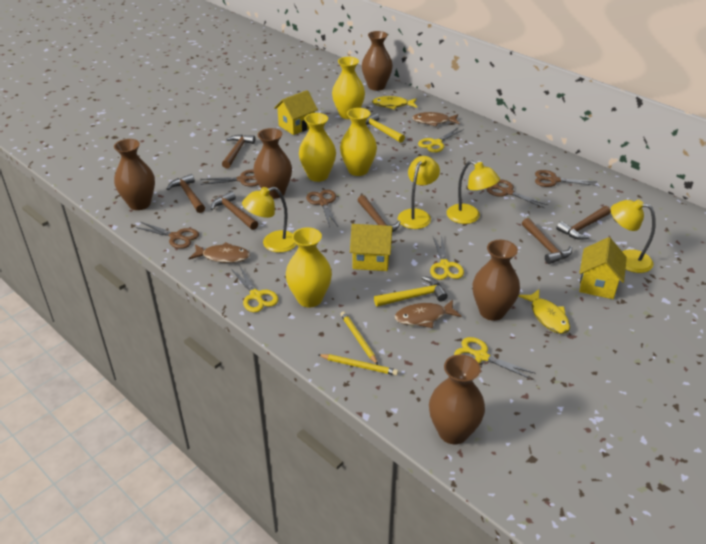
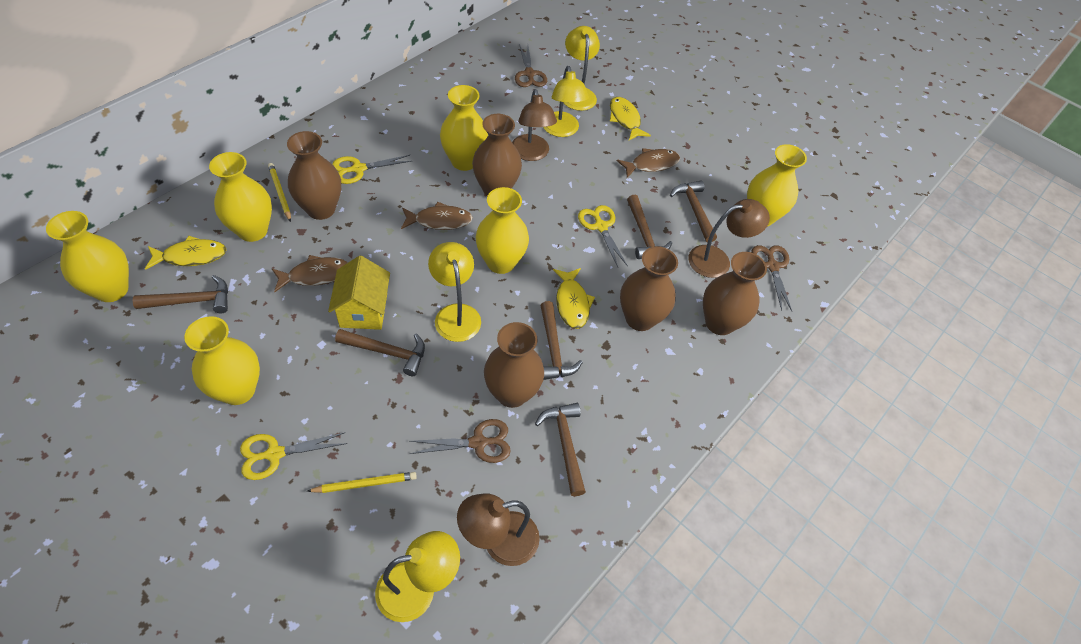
brown lamp: 0 -> 3
brown scissors: 5 -> 3
yellow fish: 2 -> 3
yellow hammer: 2 -> 0
yellow house: 3 -> 1
yellow scissors: 4 -> 3
yellow vase: 4 -> 6

